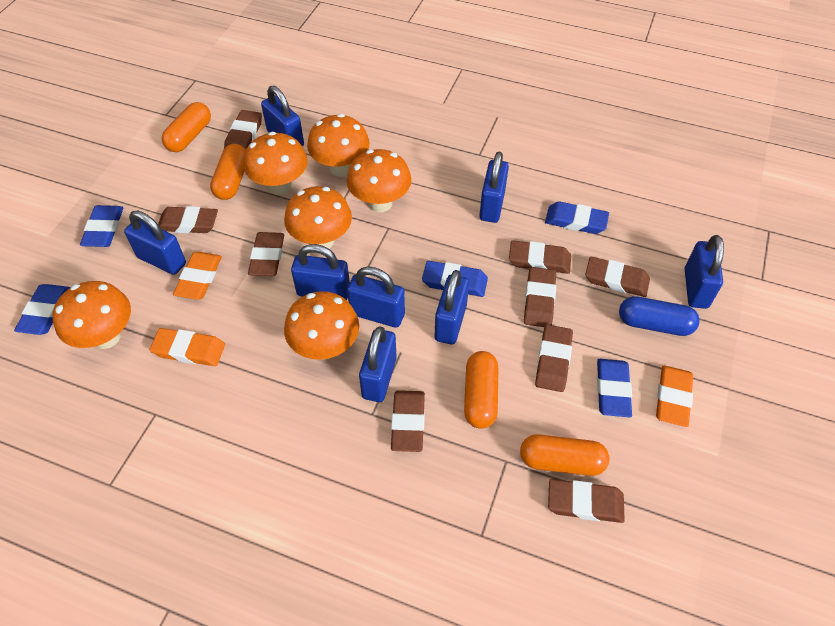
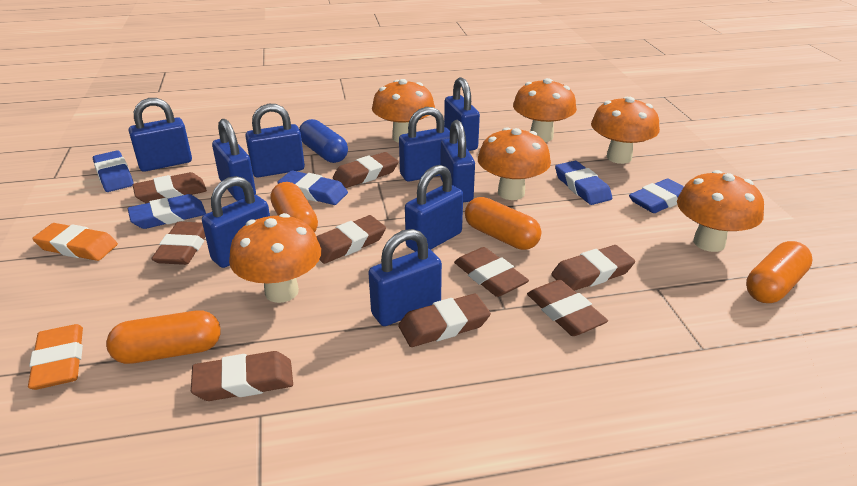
blue padlock: 8 -> 9
orange eraser: 3 -> 2

